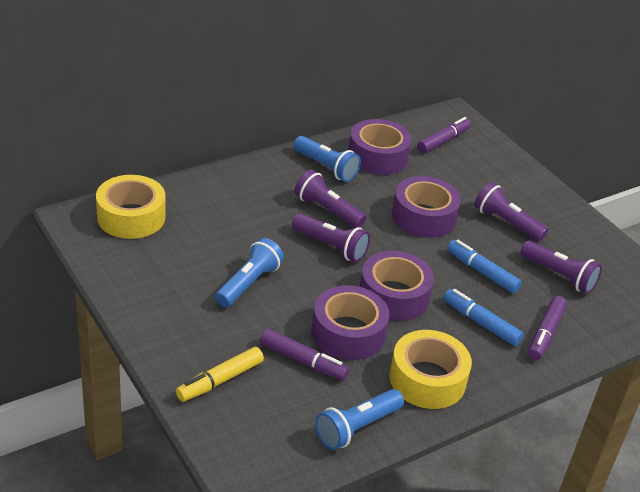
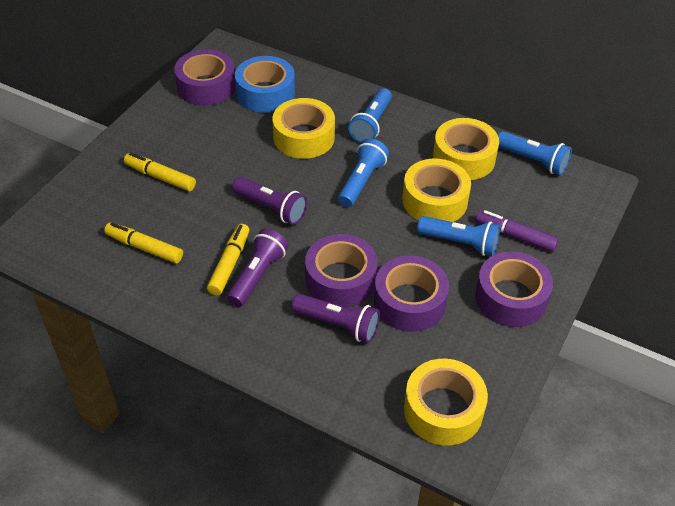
blue flashlight: 3 -> 4
blue marker: 2 -> 0
blue tape: 0 -> 1
purple flashlight: 4 -> 3
purple marker: 3 -> 1
yellow marker: 1 -> 3
yellow tape: 2 -> 4

